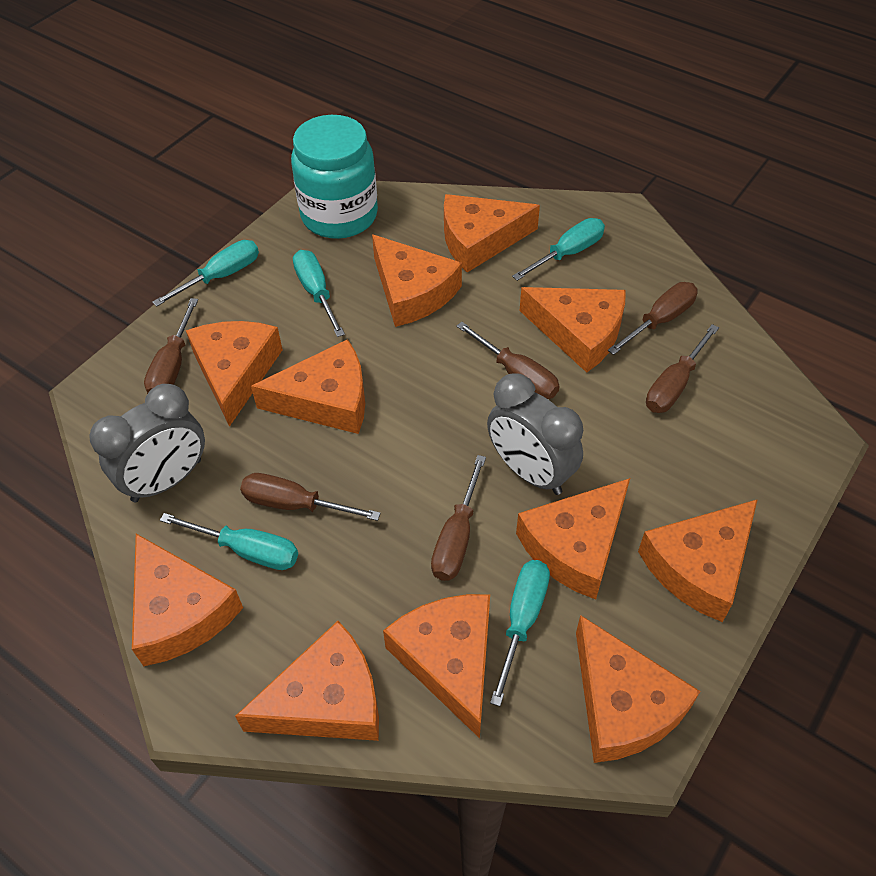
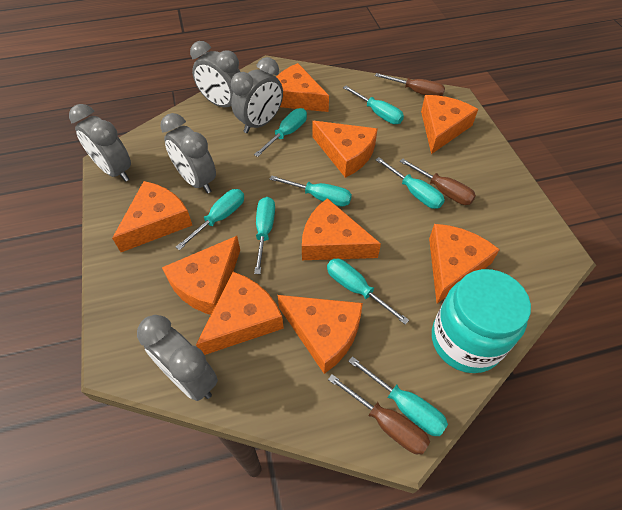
brown screwdriver: 6 -> 3
grey clock: 2 -> 5
orange cheese: 11 -> 9
turquoise screwdriver: 5 -> 8

